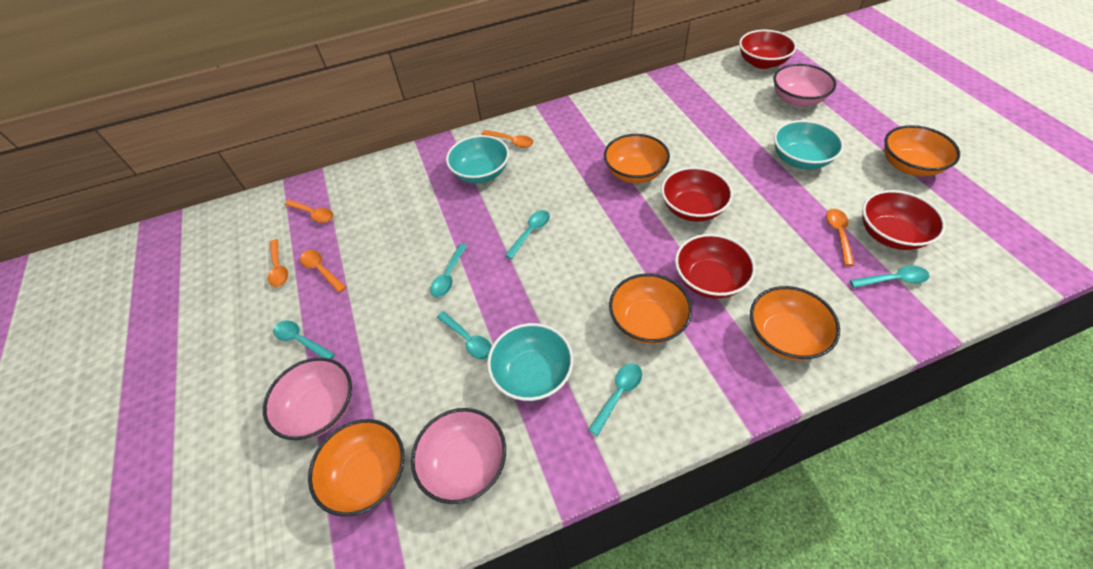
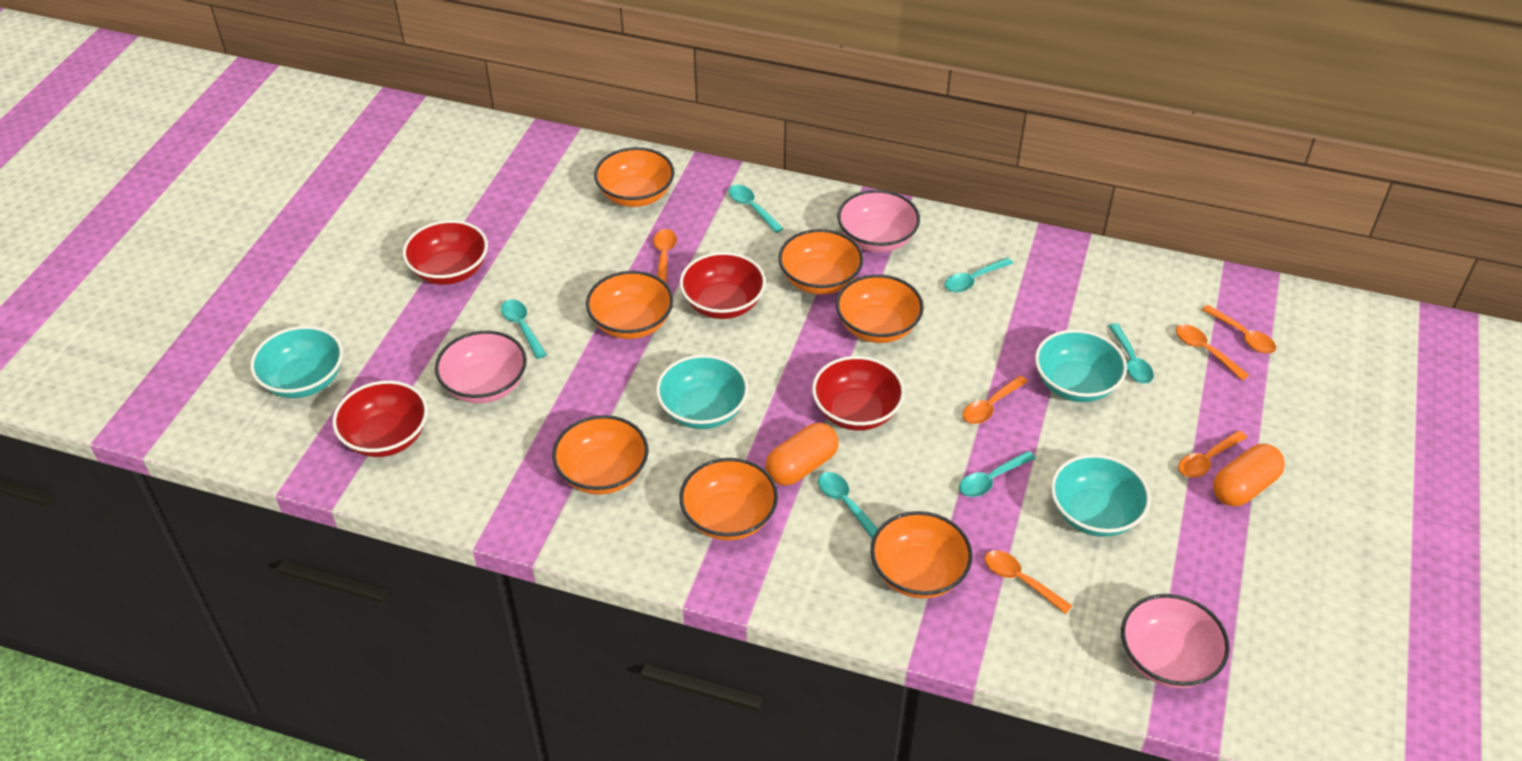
orange bowl: 5 -> 7
orange capsule: 0 -> 2
orange spoon: 5 -> 6
turquoise bowl: 3 -> 4

